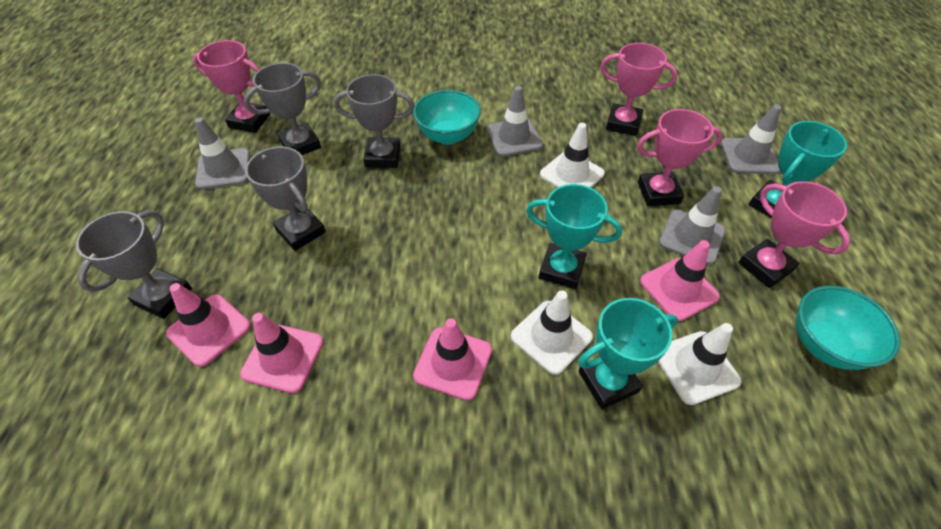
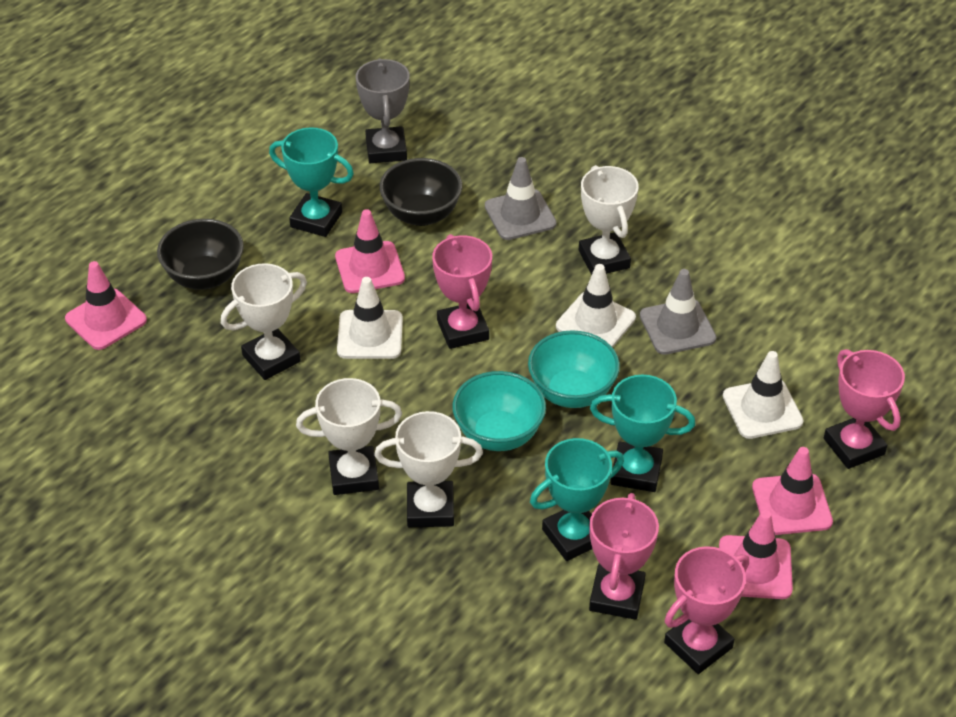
black bowl: 0 -> 2
grey traffic cone: 4 -> 2
grey trophy: 4 -> 1
white trophy: 0 -> 4

